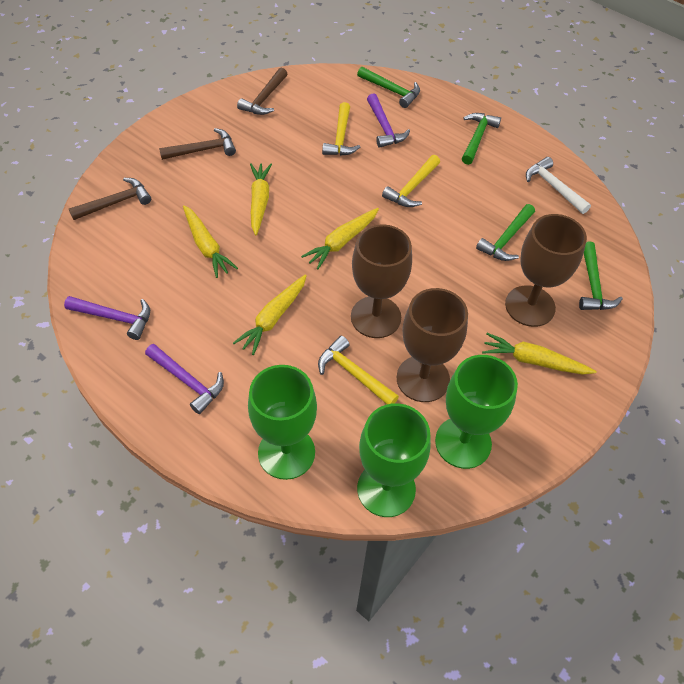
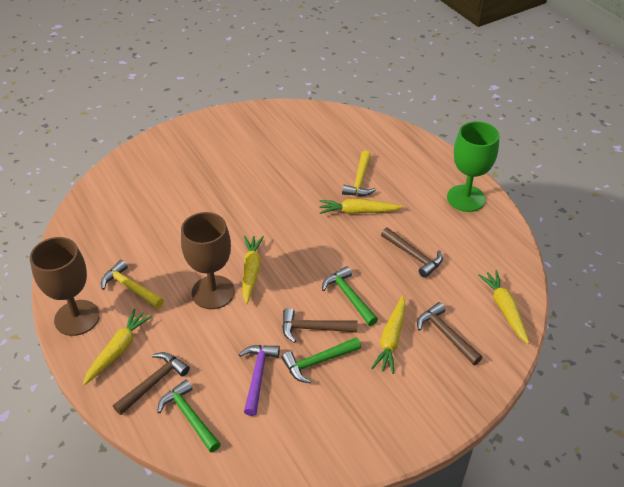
brown goblet: 3 -> 2
brown hammer: 3 -> 4
green goblet: 3 -> 1
green hammer: 4 -> 3
purple hammer: 3 -> 1
white hammer: 1 -> 0
yellow hammer: 3 -> 2

